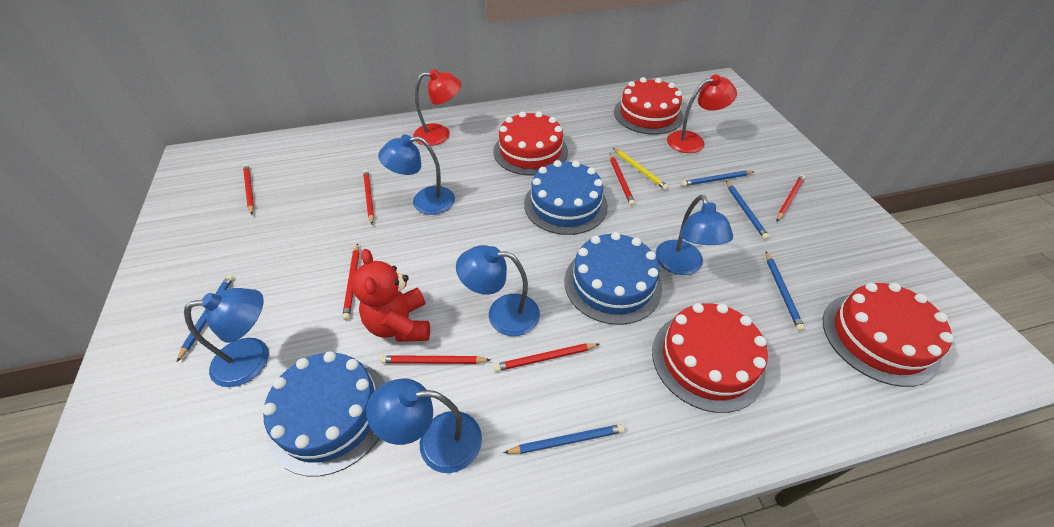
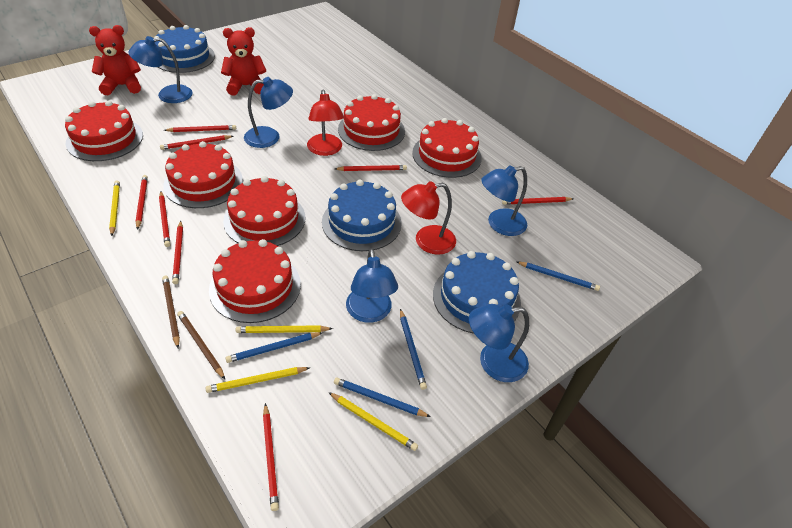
blue pencil: 5 -> 4
brown pencil: 0 -> 2
red cake: 4 -> 6
red pencil: 7 -> 8
red teddy bear: 1 -> 2
yellow pencil: 1 -> 4

